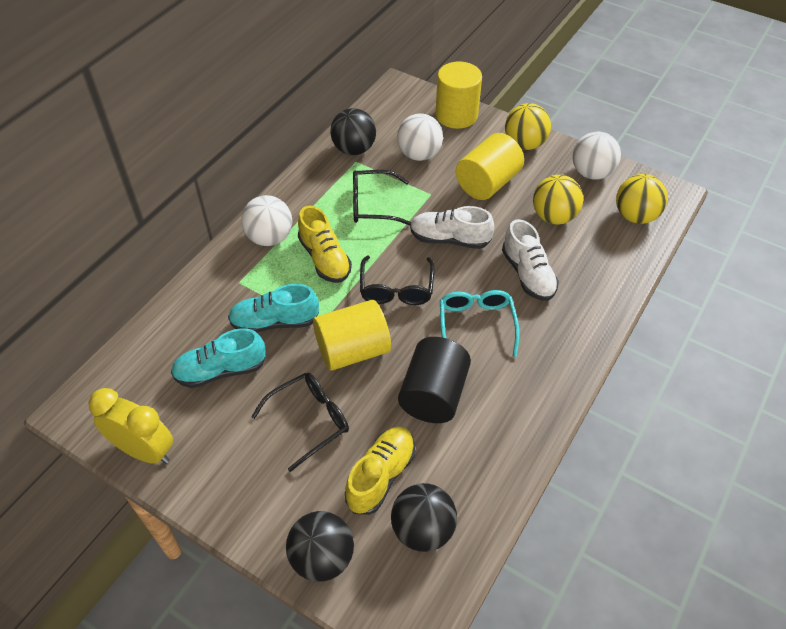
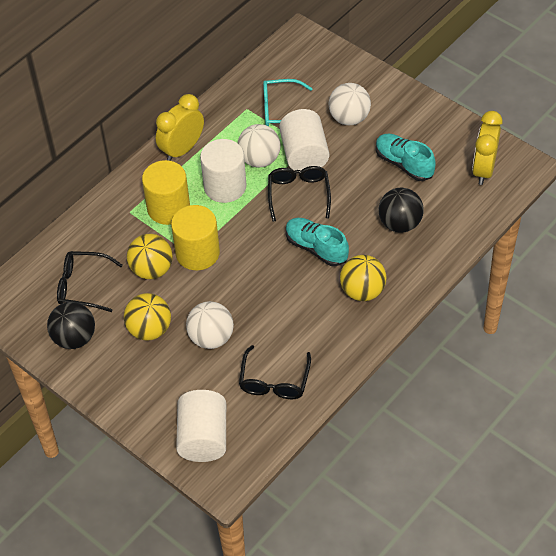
black ball: 3 -> 2
black cylinder: 1 -> 0
white cylinder: 0 -> 3
white shoe: 2 -> 0
yellow clock: 1 -> 2
yellow cylinder: 3 -> 2
yellow shoe: 2 -> 0

